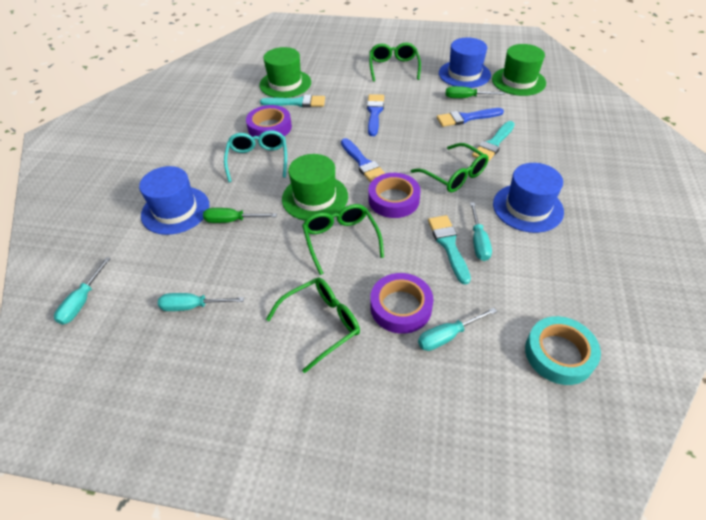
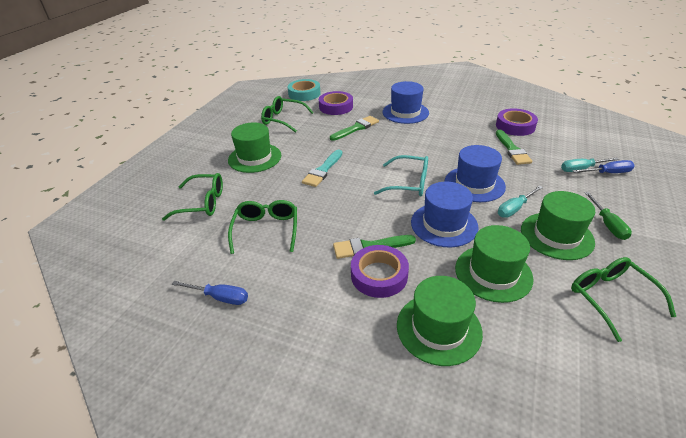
blue brush: 3 -> 0
blue screwdriver: 0 -> 2
green brush: 0 -> 3
green hat: 3 -> 4
green screwdriver: 2 -> 1
turquoise brush: 3 -> 1
turquoise screwdriver: 4 -> 2

